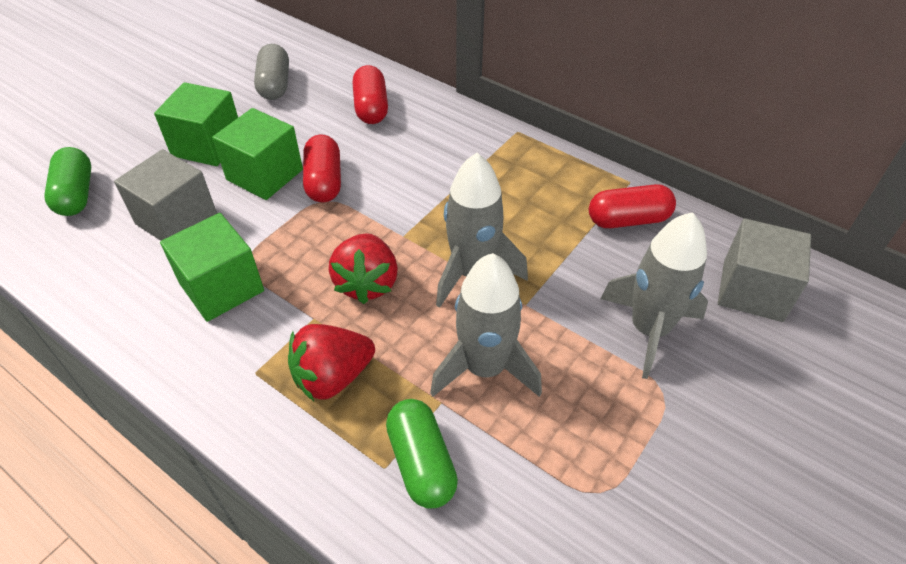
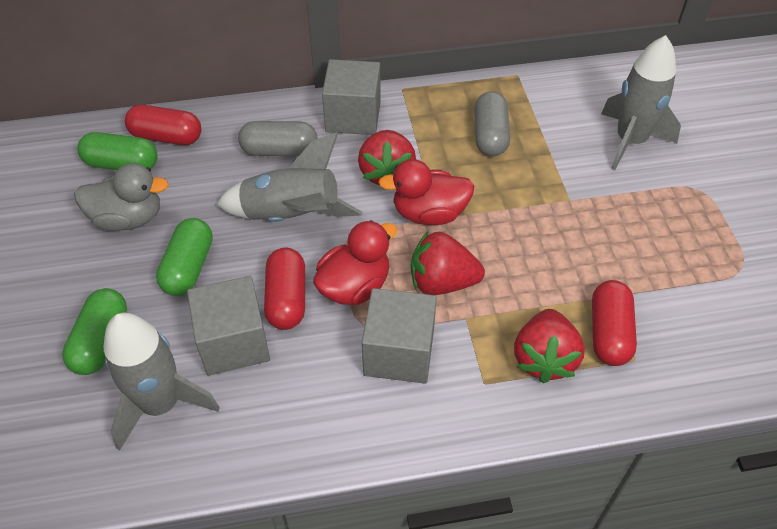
green capsule: 2 -> 3
green cube: 3 -> 0
grey capsule: 1 -> 2
grey cube: 2 -> 3
grey duck: 0 -> 1
red duck: 0 -> 2
red strawberry: 2 -> 3

